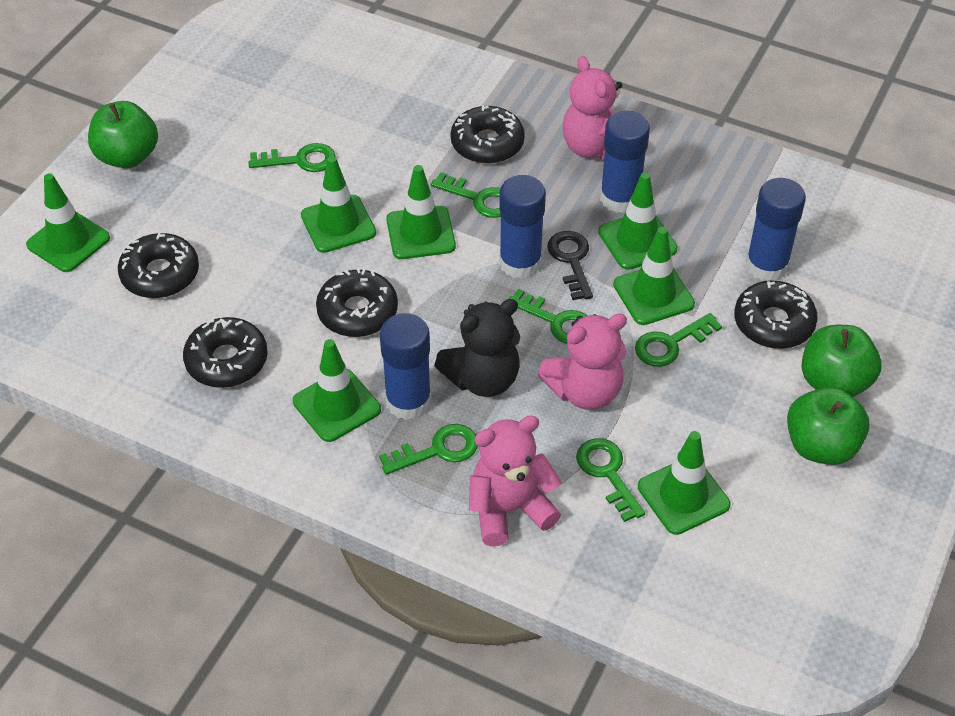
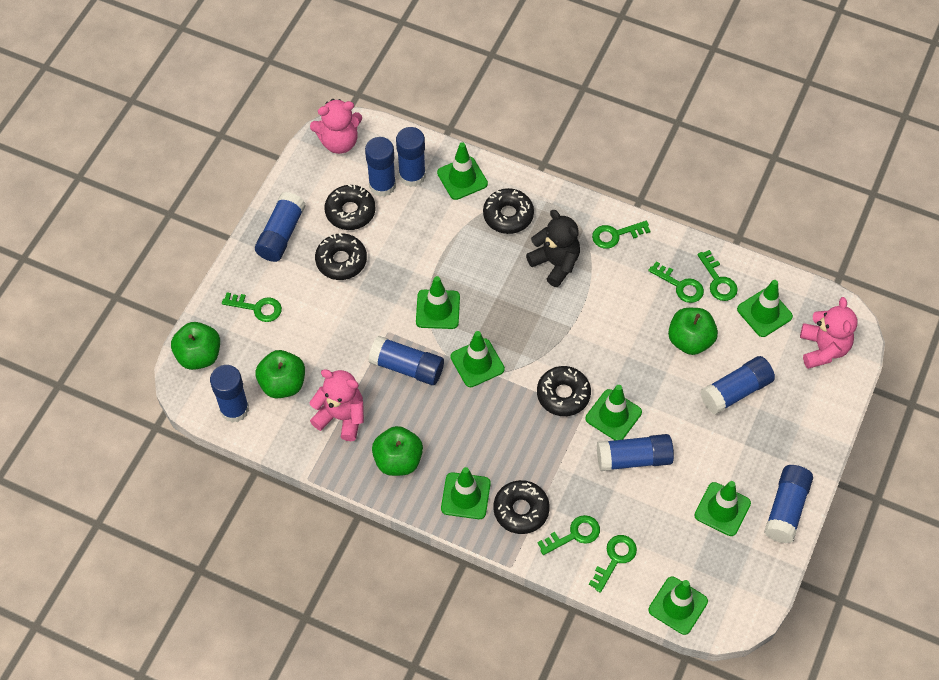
black key: 1 -> 0
blue glue stick: 4 -> 8
green apple: 3 -> 4
green traffic cone: 7 -> 8

